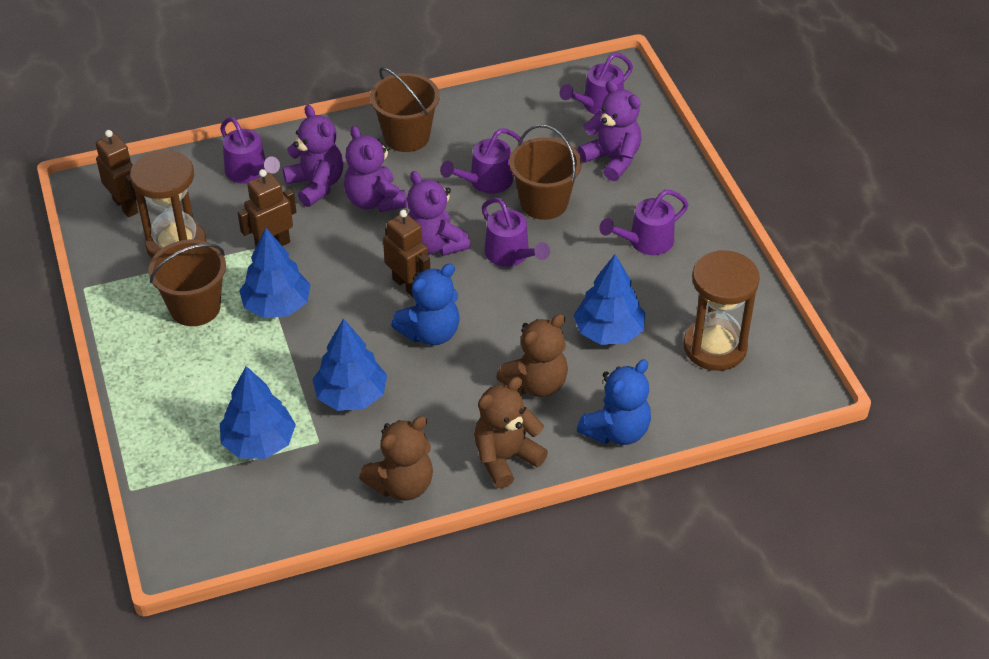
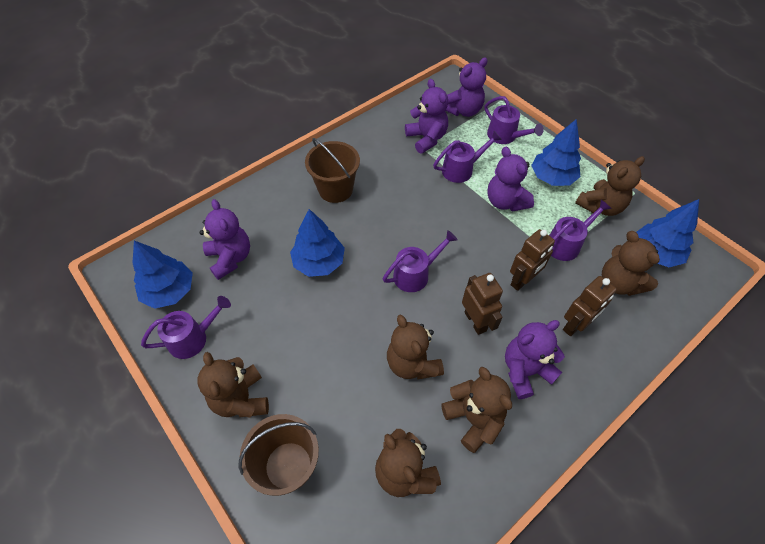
blue teddy bear: 2 -> 0
brown bucket: 3 -> 2
brown hourglass: 2 -> 0
brown teddy bear: 3 -> 6
purple teddy bear: 4 -> 5

